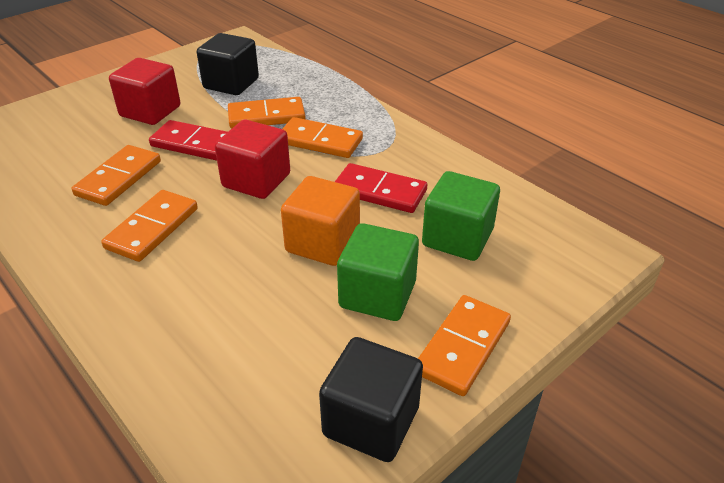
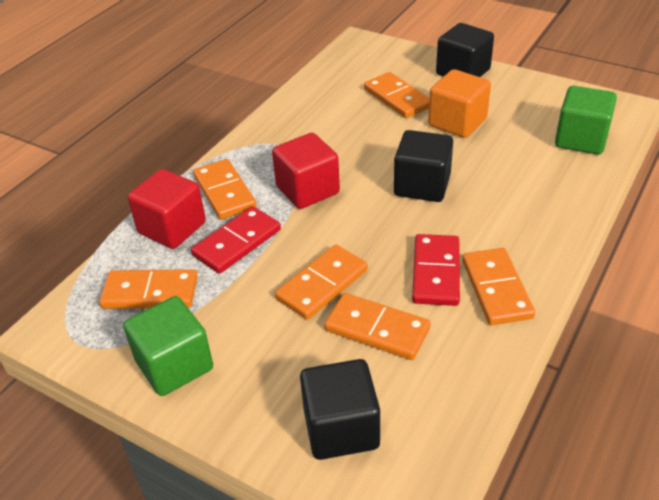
black cube: 2 -> 3
orange domino: 5 -> 6

